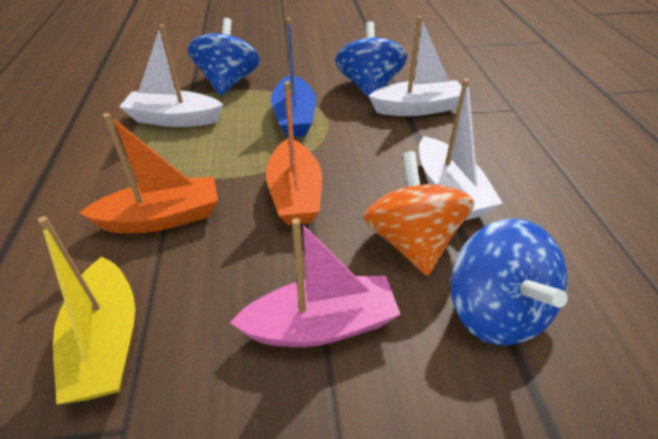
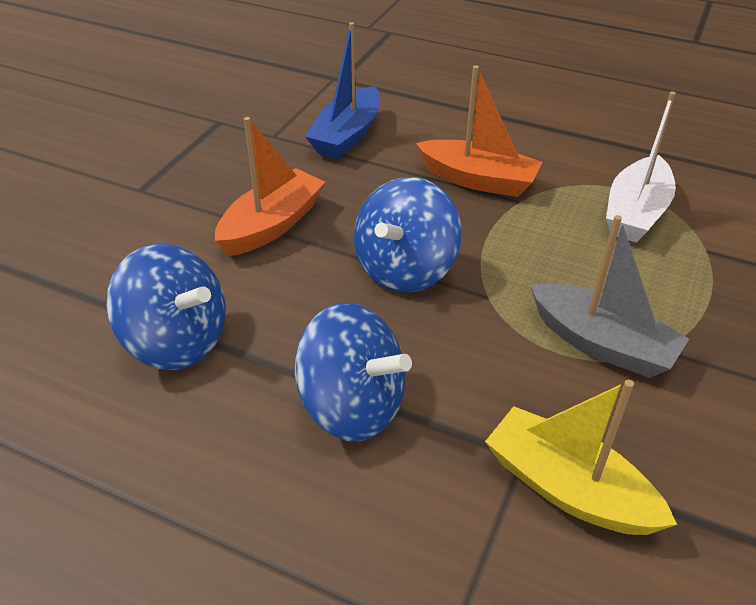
grey boat: 0 -> 1
orange spinning top: 1 -> 0
pink boat: 1 -> 0
white boat: 3 -> 1

